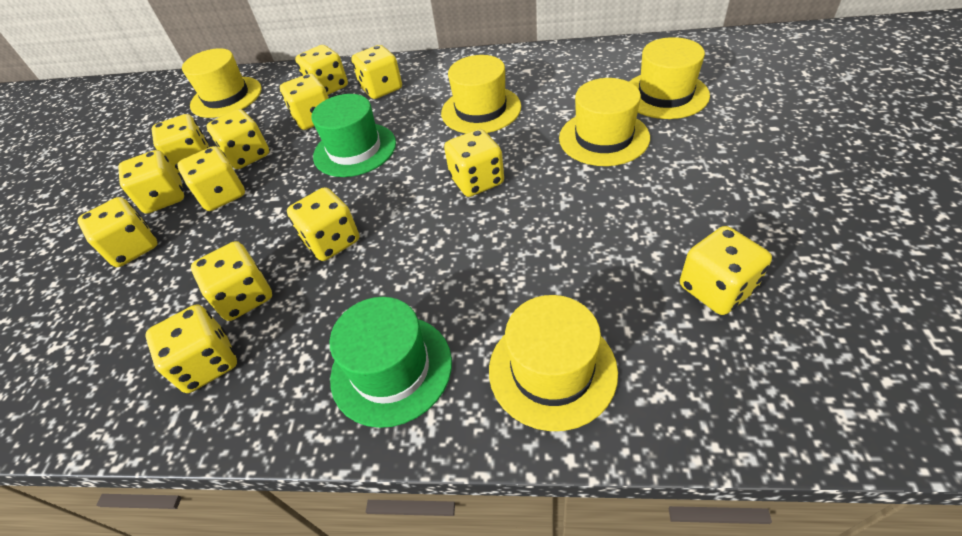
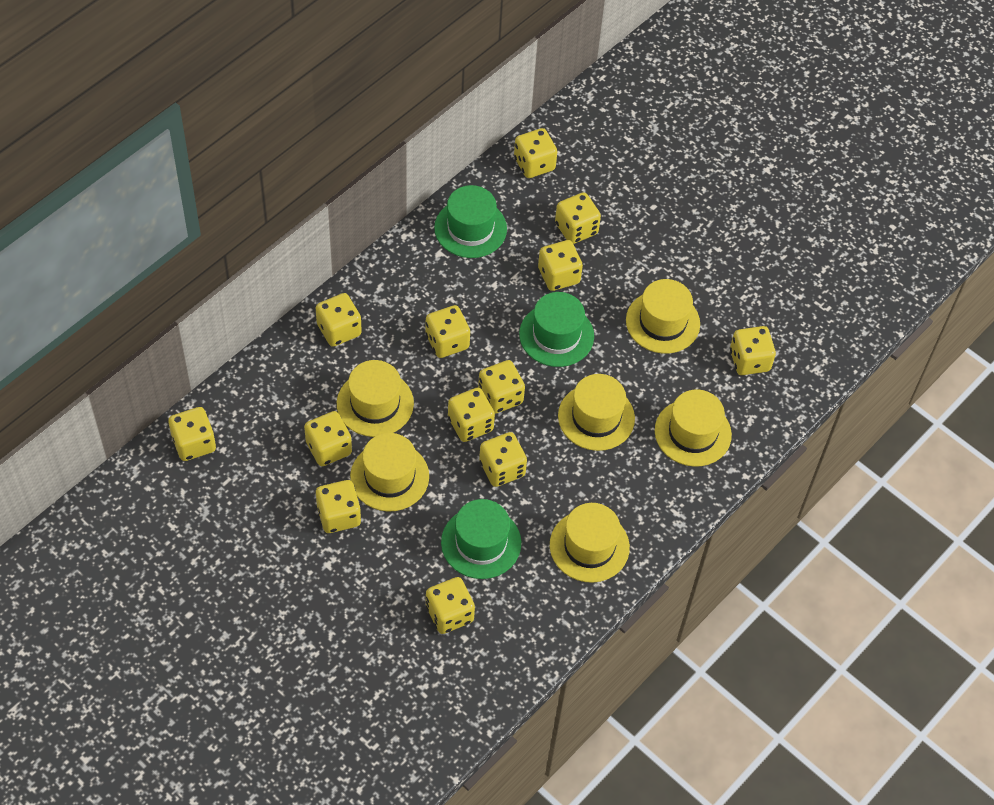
green hat: 2 -> 3
yellow hat: 5 -> 6

